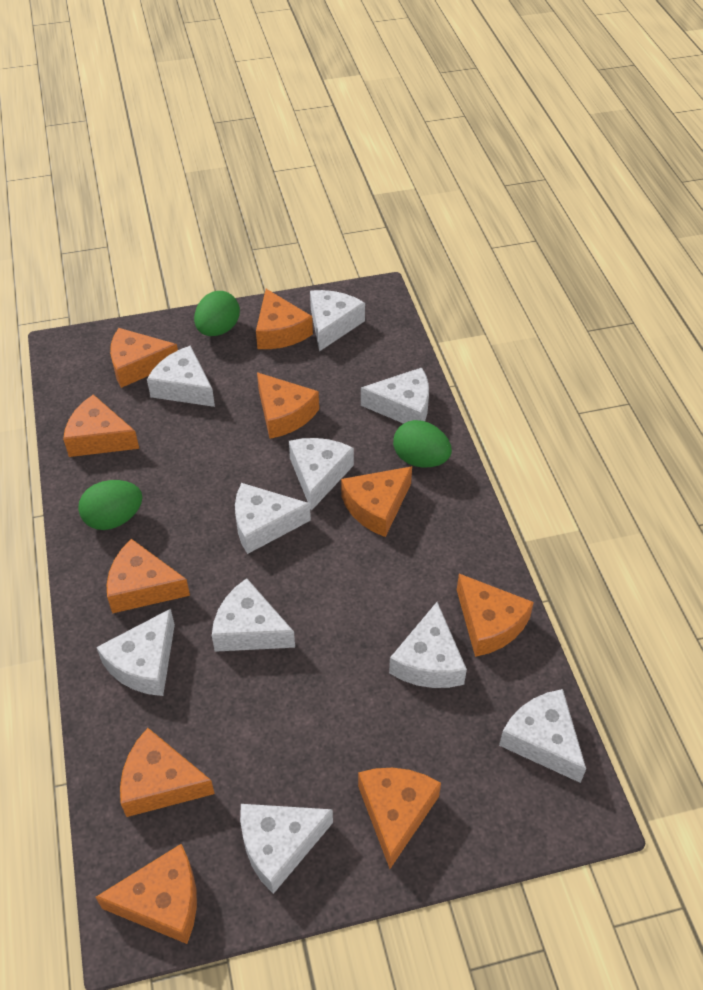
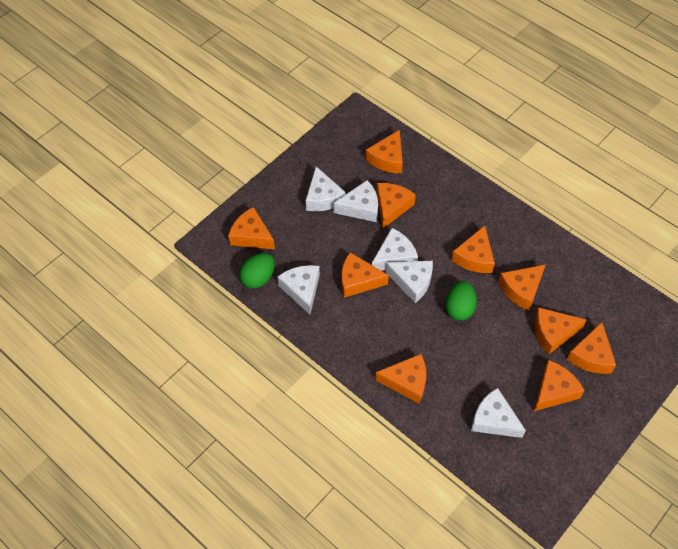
green egg: 3 -> 2
white cheese: 10 -> 6

